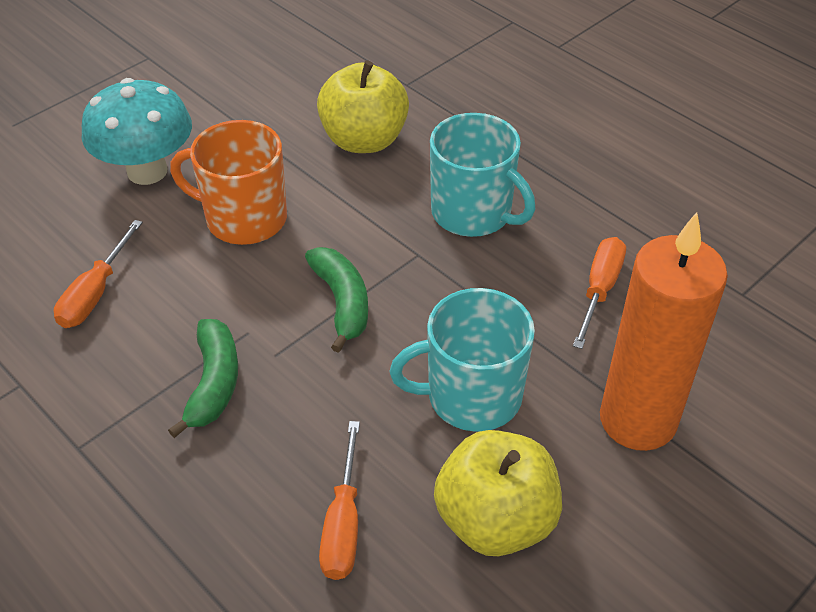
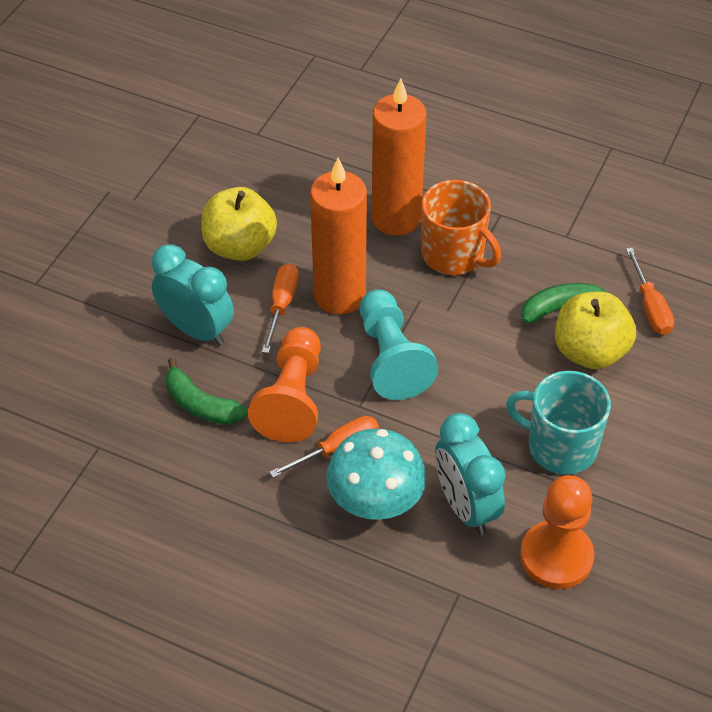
orange candle: 1 -> 2
orange pawn: 0 -> 2
turquoise clock: 0 -> 2
turquoise mug: 2 -> 1
turquoise pawn: 0 -> 1

